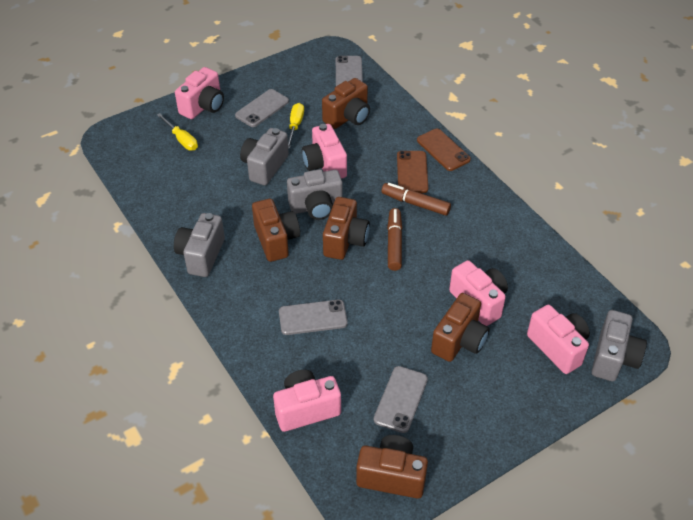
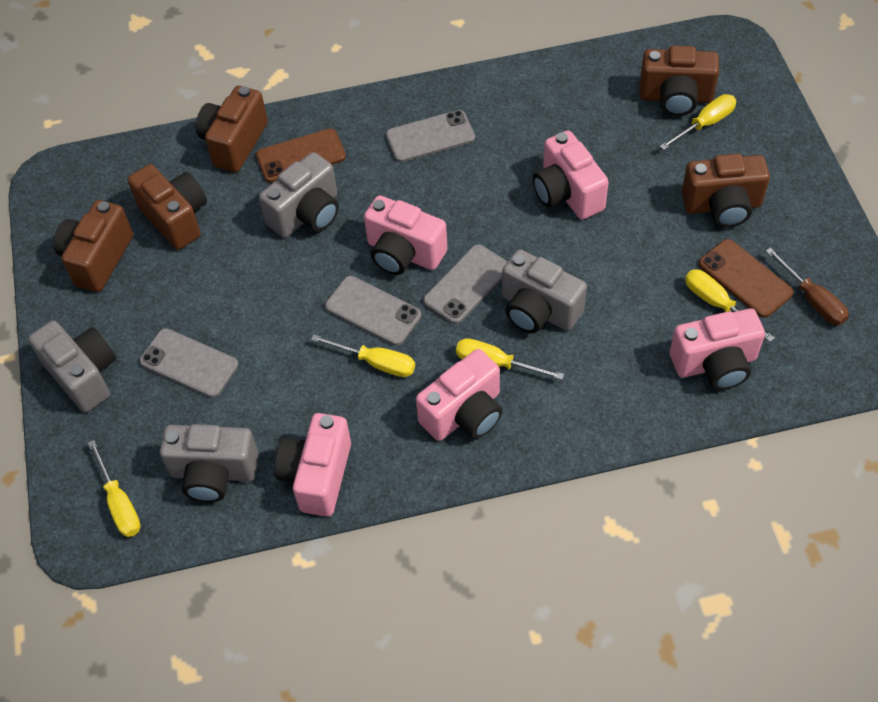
brown marker: 2 -> 0
brown screwdriver: 0 -> 1
yellow screwdriver: 2 -> 5

